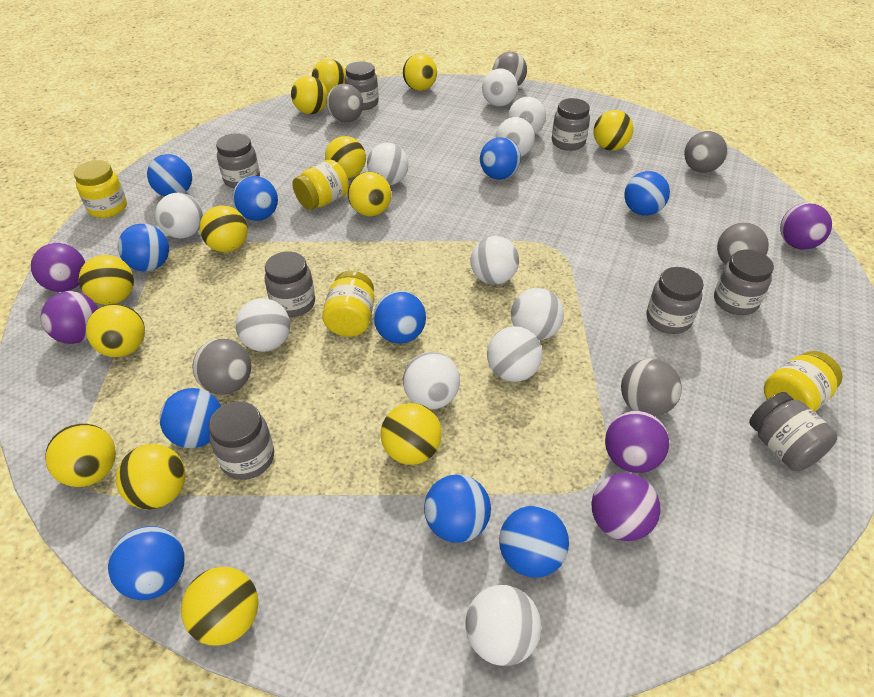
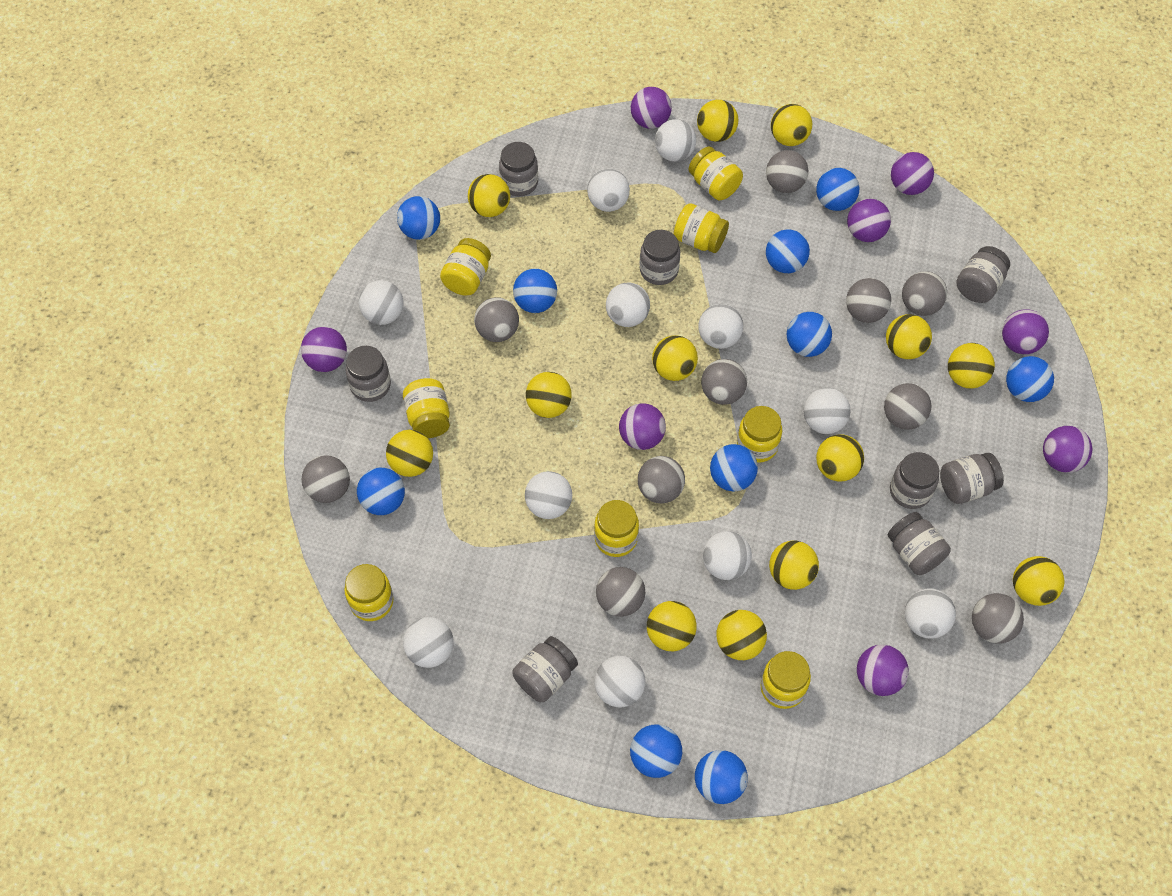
grey ball: 6 -> 10
purple ball: 5 -> 8
yellow jar: 4 -> 8

